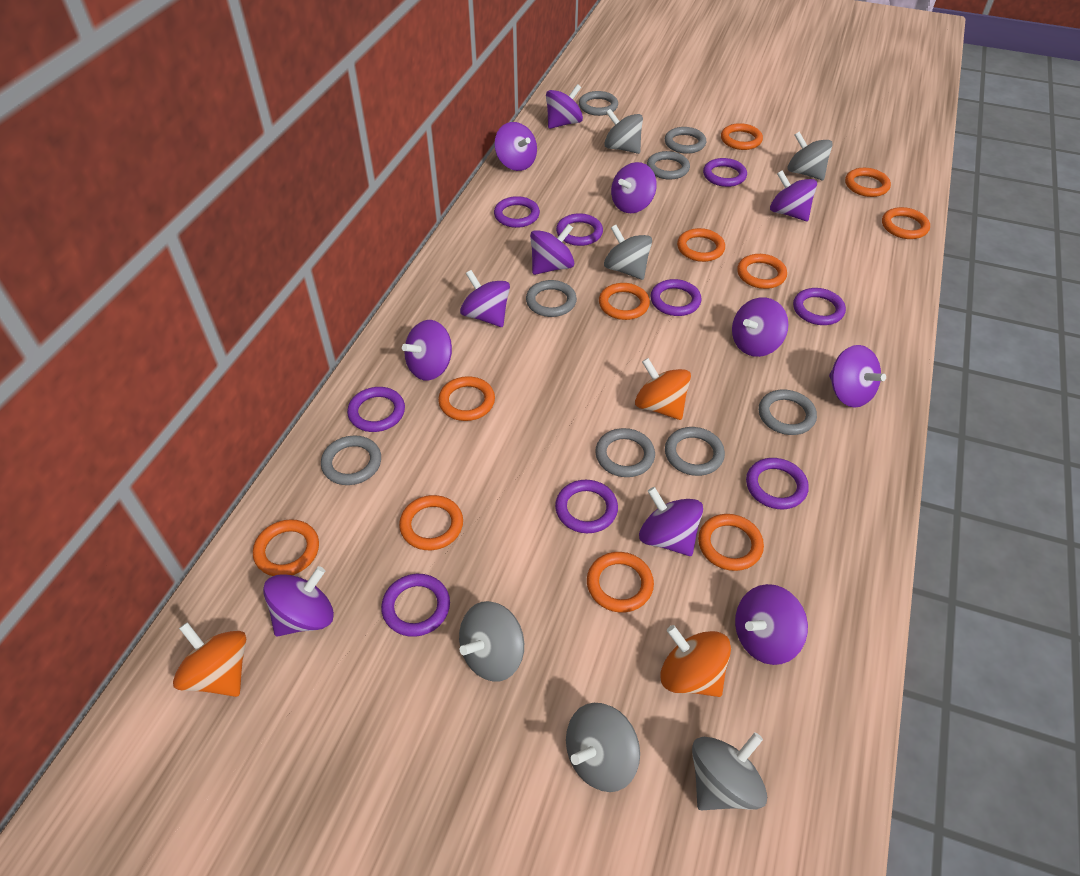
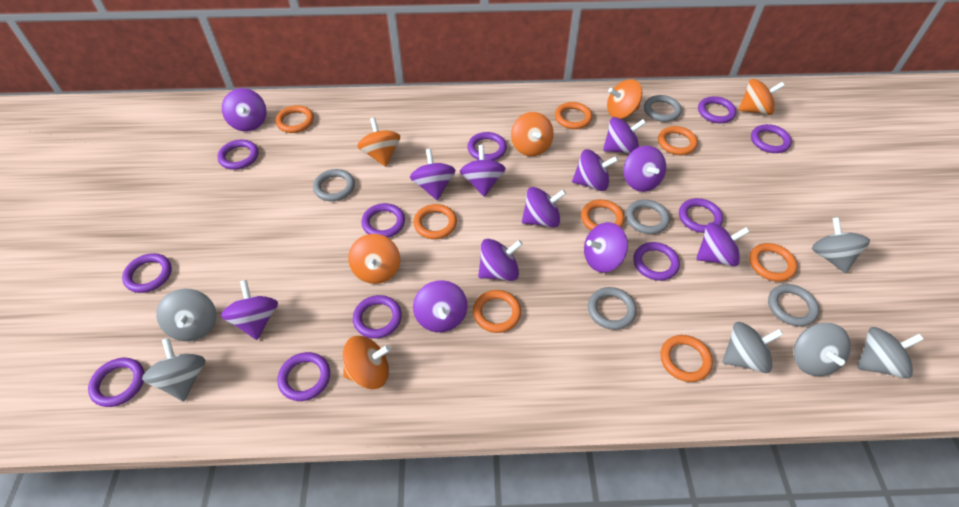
grey ring: 8 -> 5
orange ring: 11 -> 8
orange spinning top: 3 -> 6
purple ring: 9 -> 11

